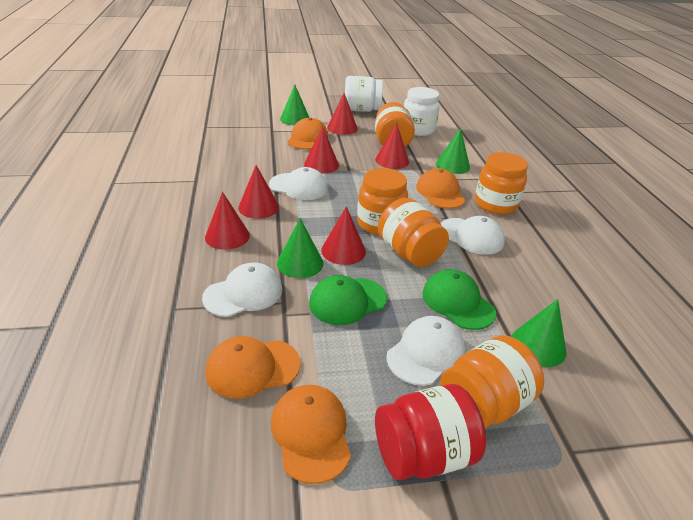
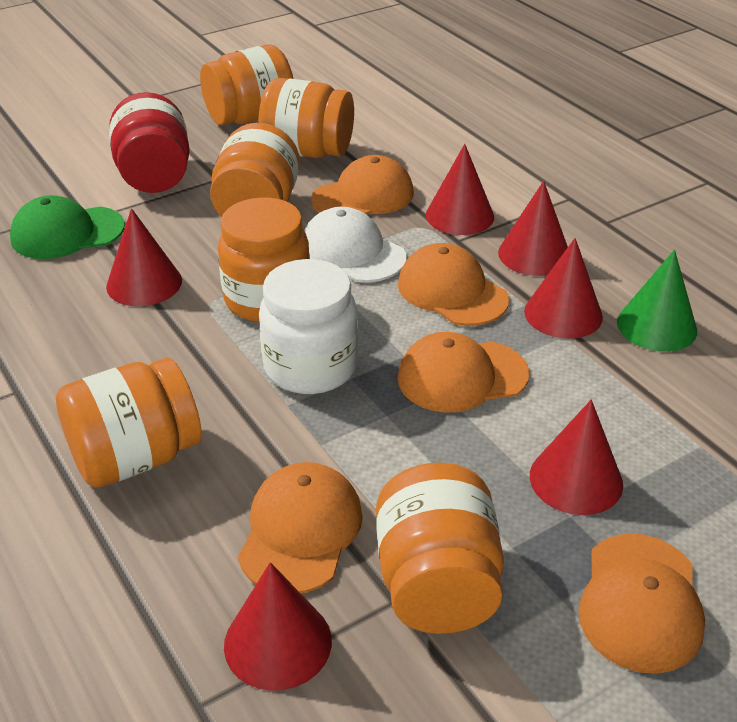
green cap: 2 -> 1
green cone: 4 -> 1
orange cap: 4 -> 5
orange jar: 5 -> 6
white cap: 4 -> 1
white jar: 2 -> 1

